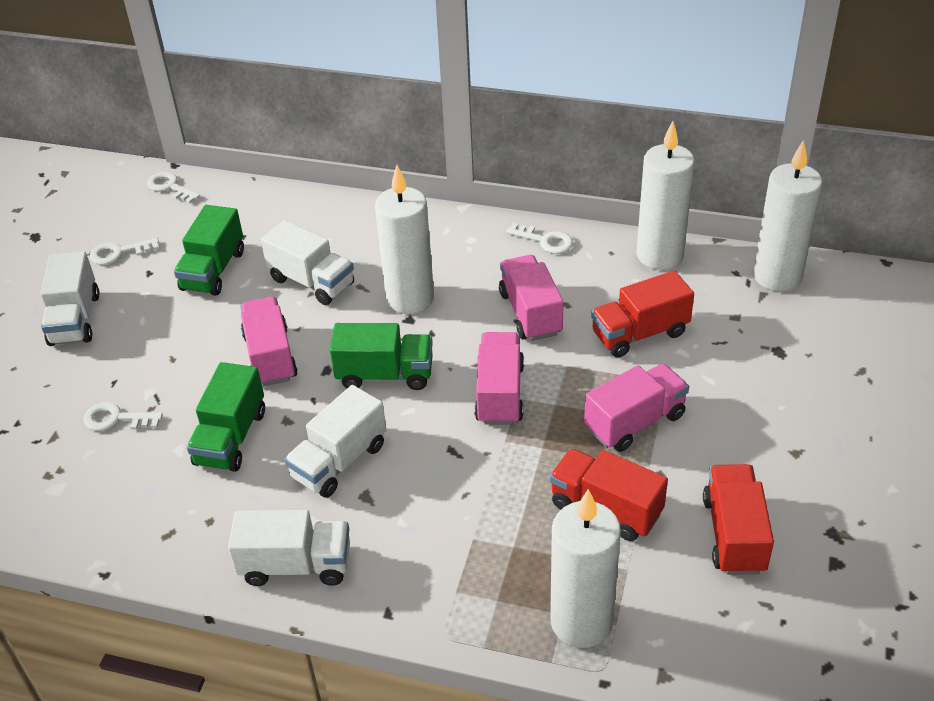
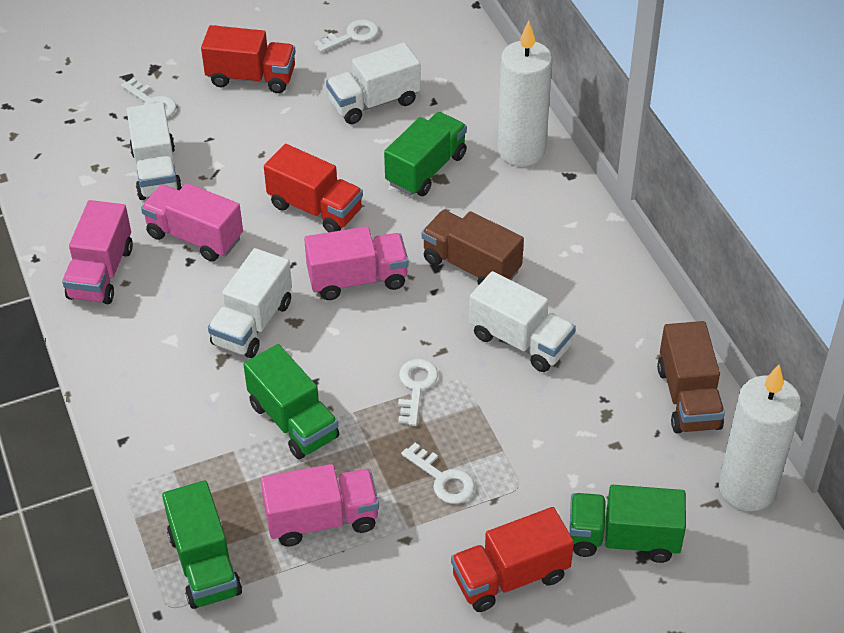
brown truck: 0 -> 2
green truck: 3 -> 4
white candle: 4 -> 2

